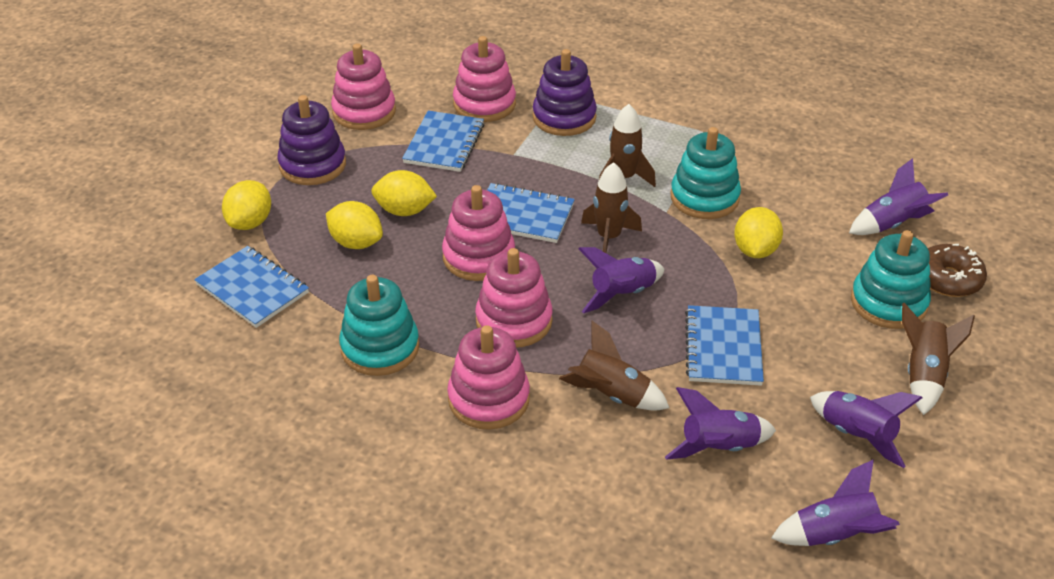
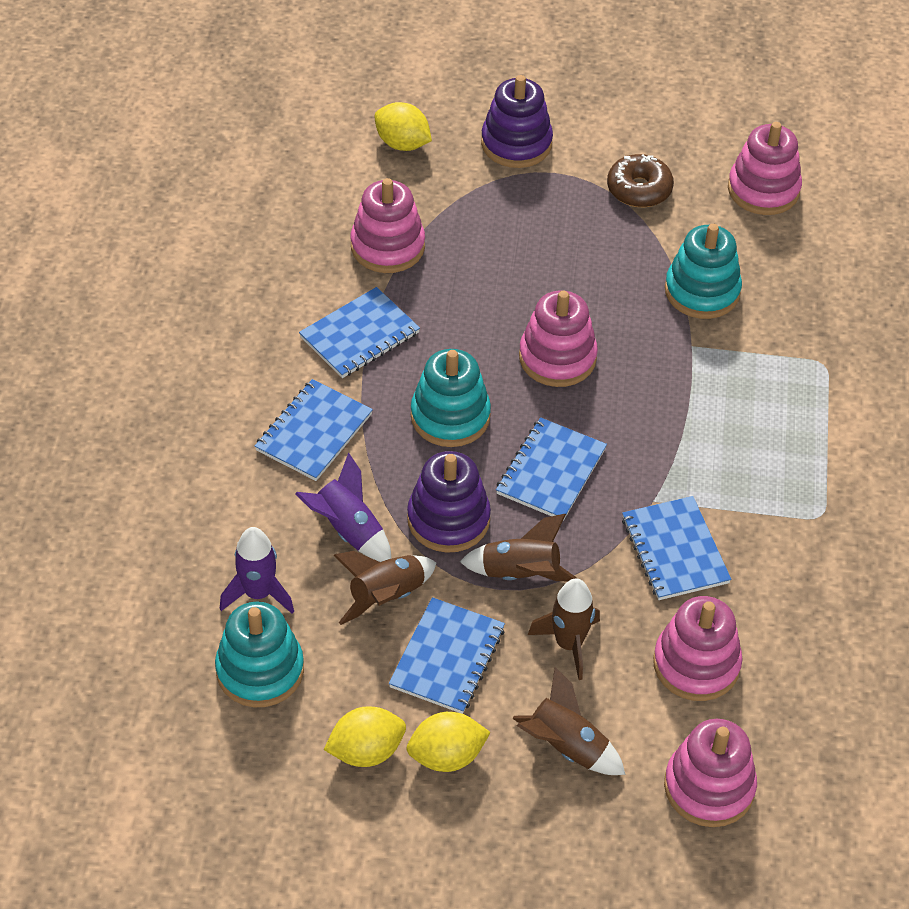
blue notebook: 4 -> 5
purple rocket: 5 -> 2
yellow lemon: 4 -> 3

